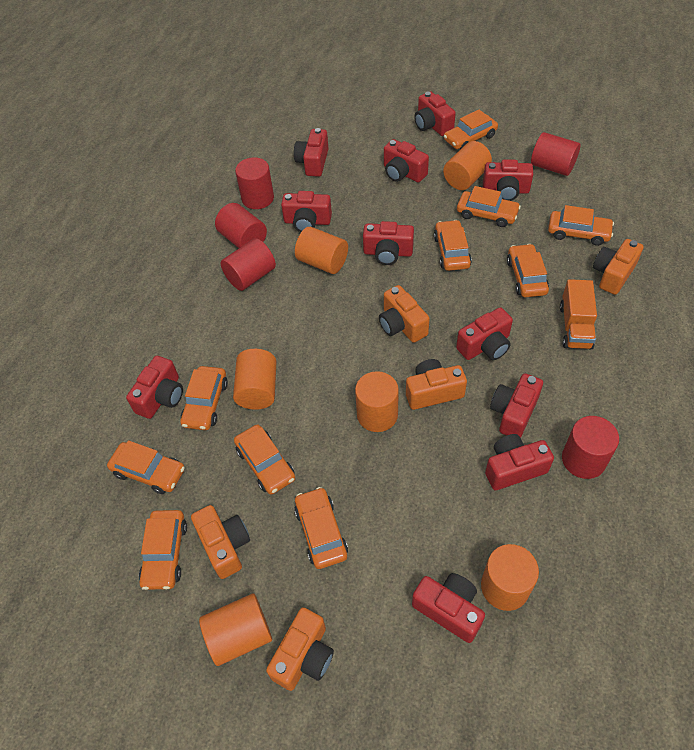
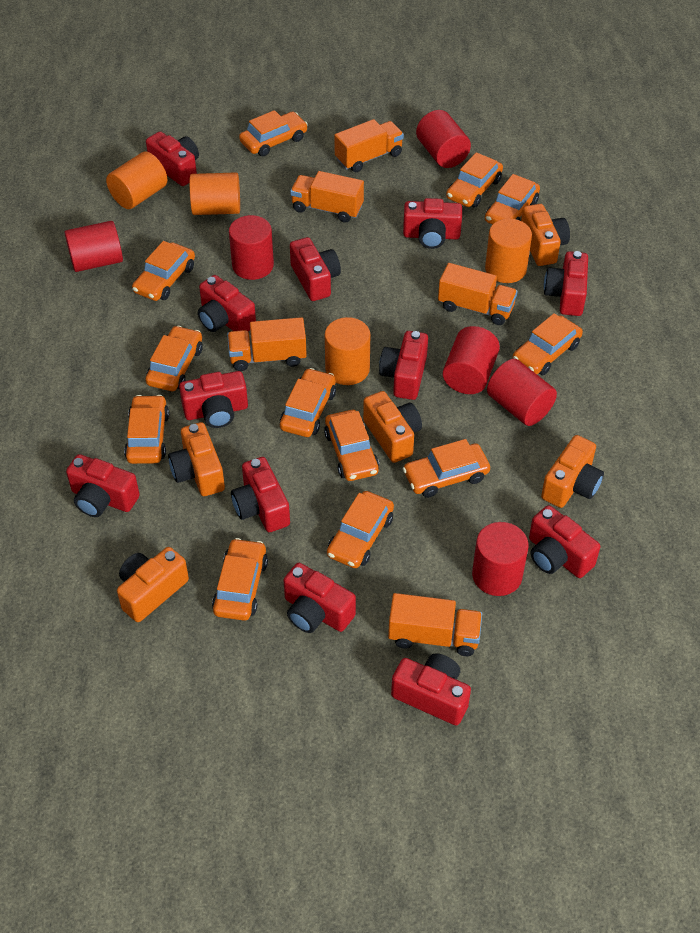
orange car: 10 -> 12
orange cylinder: 6 -> 4
orange truck: 1 -> 5
red camera: 11 -> 12
red cylinder: 5 -> 6

